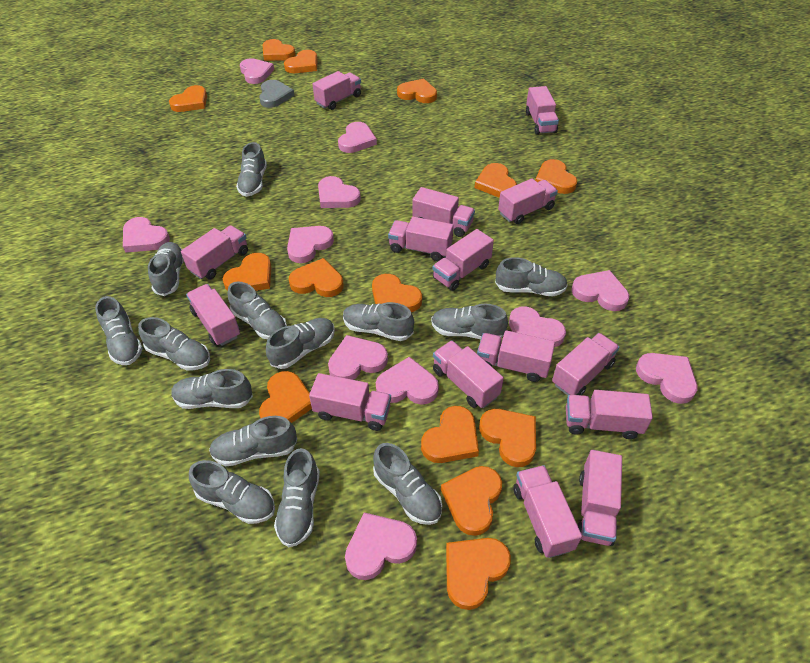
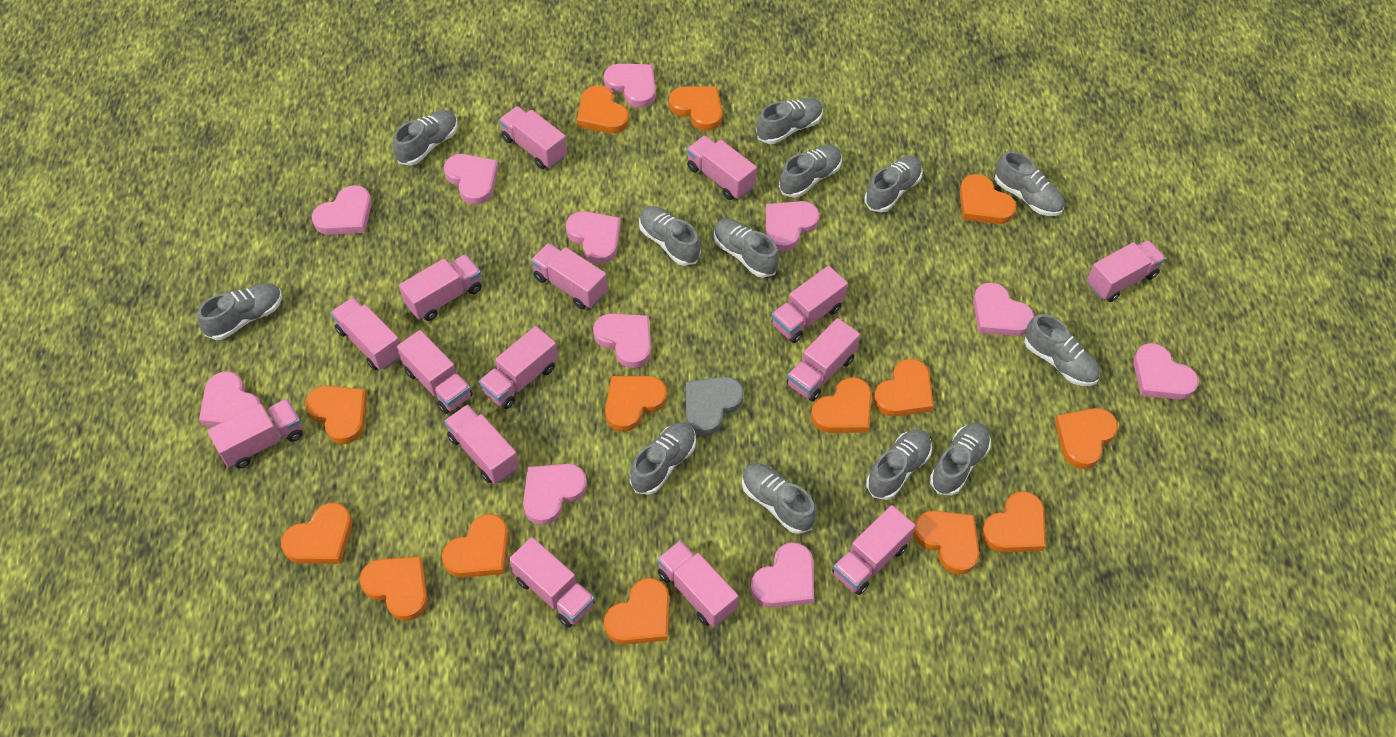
grey shoe: 14 -> 13

